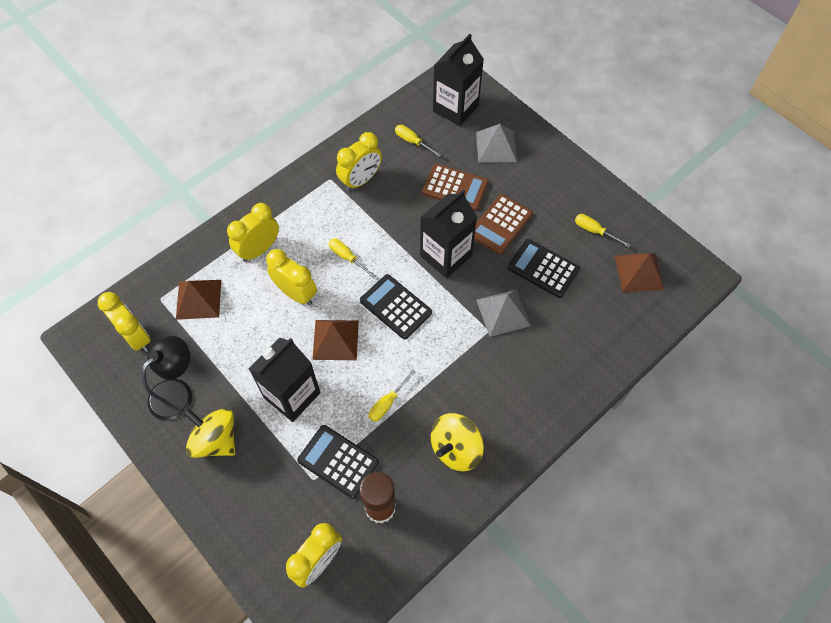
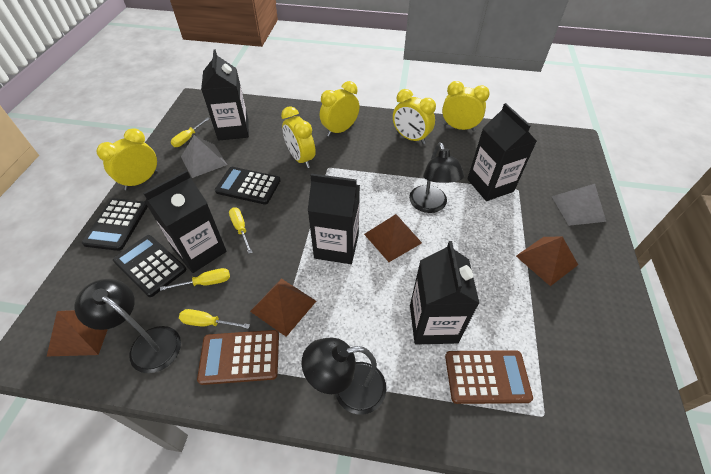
black carton: 3 -> 5
black lamp: 1 -> 3
brown glue stick: 1 -> 0
brown pyramid: 3 -> 4
yellow spinning top: 2 -> 0

